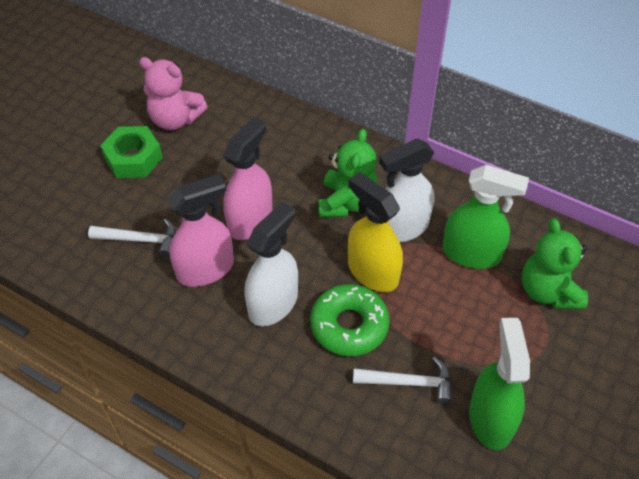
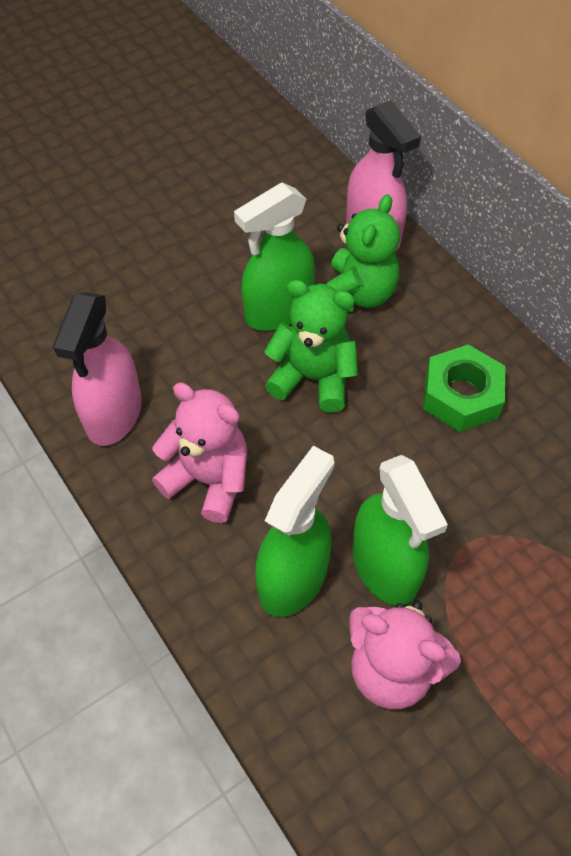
green donut: 1 -> 0
green spray bottle: 2 -> 3
pink teddy bear: 1 -> 2
white hammer: 2 -> 0
white spray bottle: 2 -> 0
yellow spray bottle: 1 -> 0

